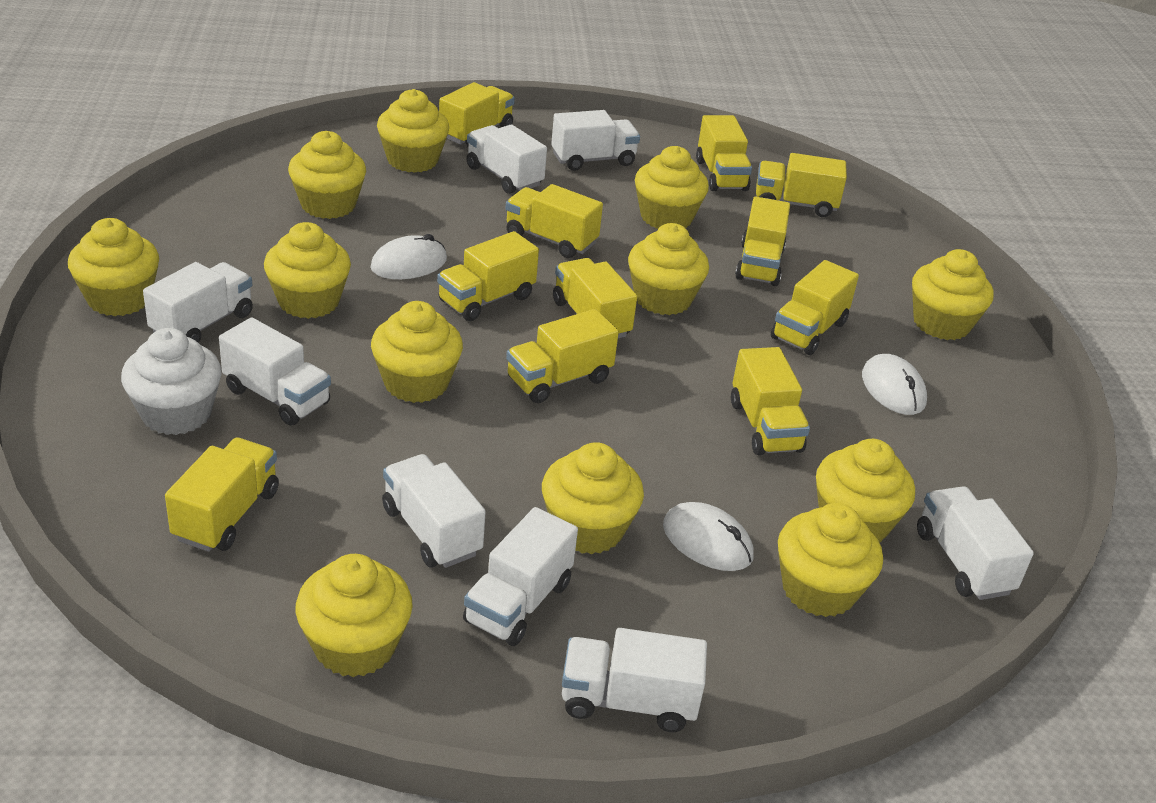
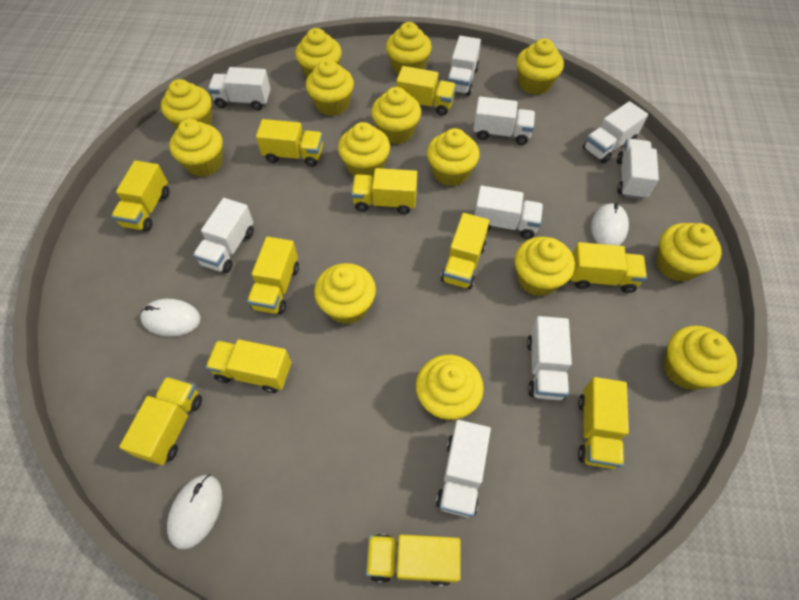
white cupcake: 1 -> 0
white truck: 8 -> 9
yellow cupcake: 12 -> 14

